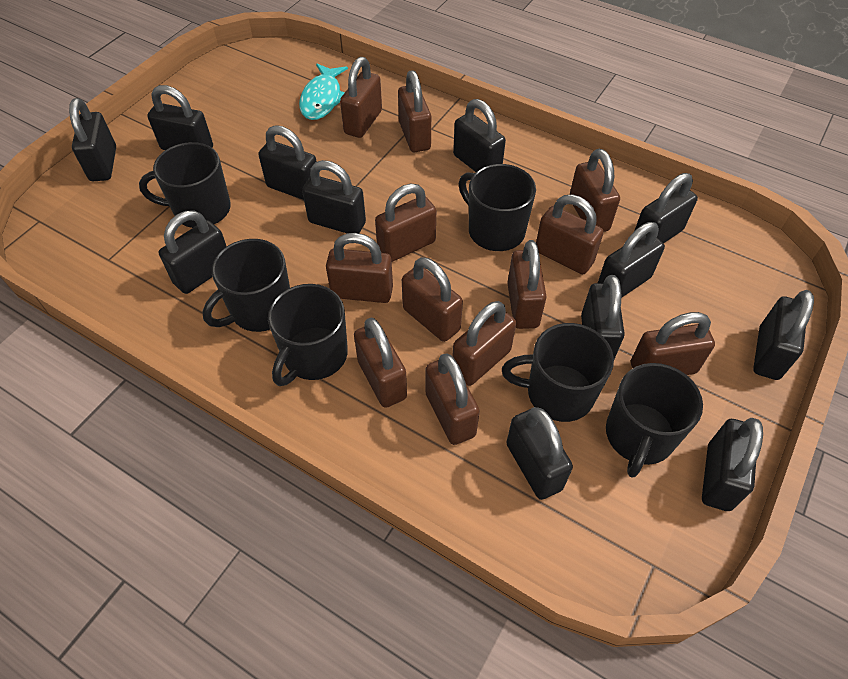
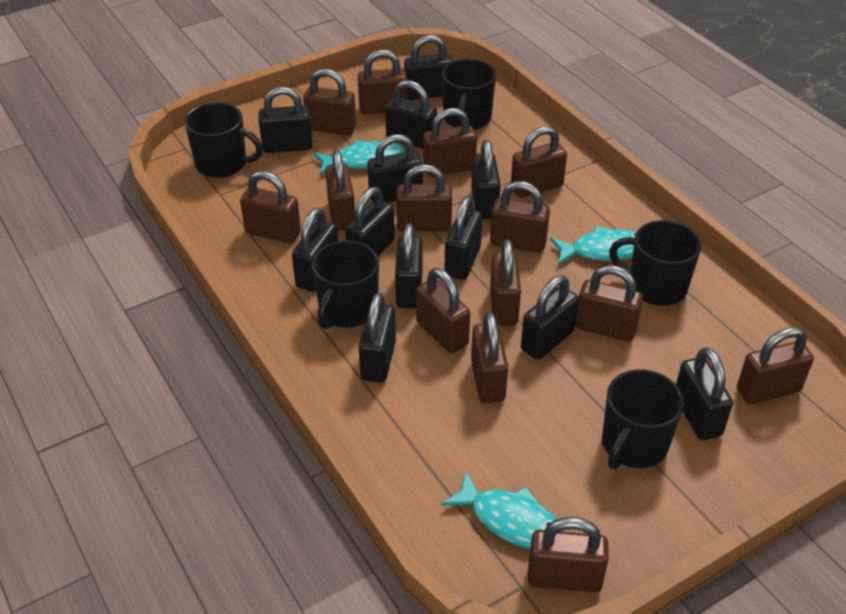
black mug: 6 -> 5
brown padlock: 12 -> 14
turquoise fish: 1 -> 3

